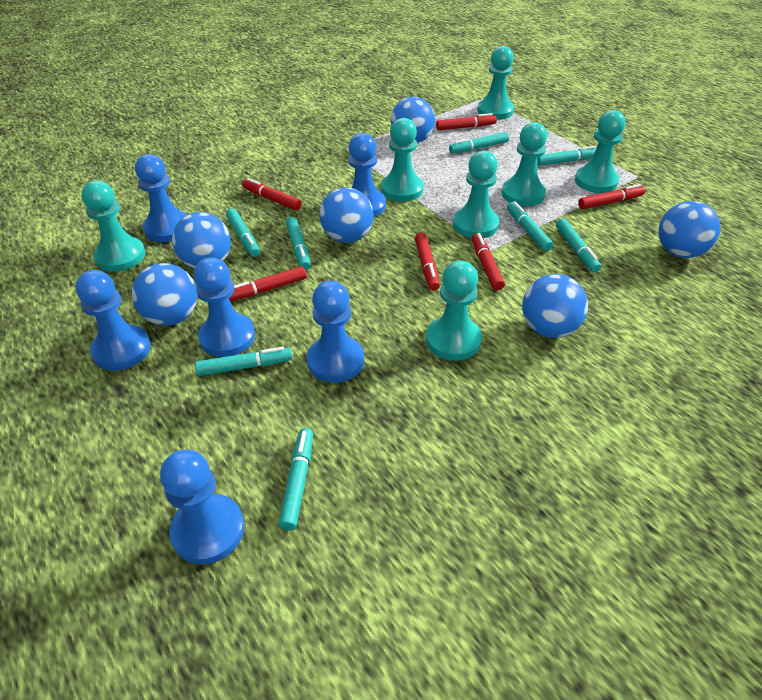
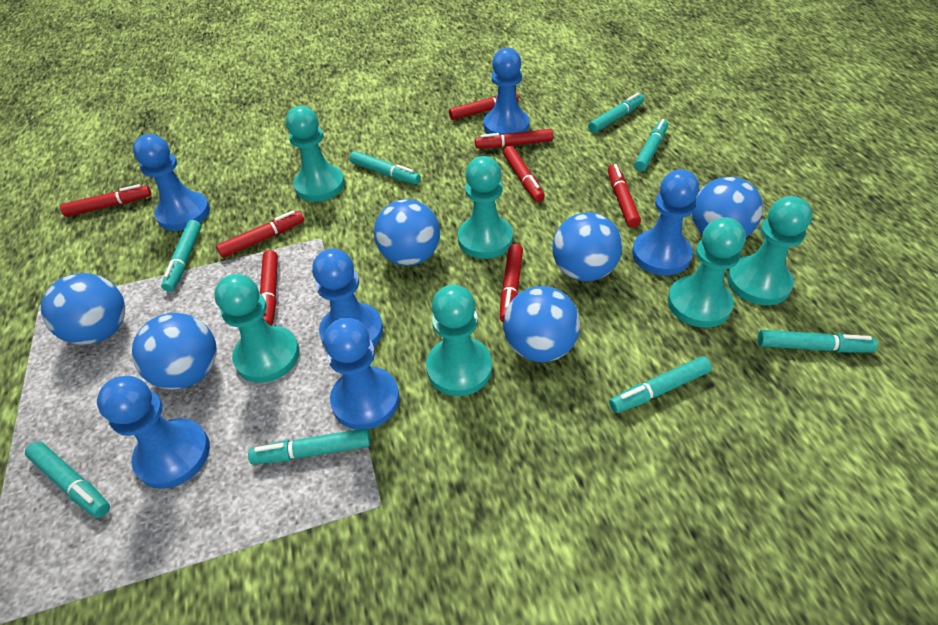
red marker: 6 -> 8
turquoise pawn: 7 -> 6

